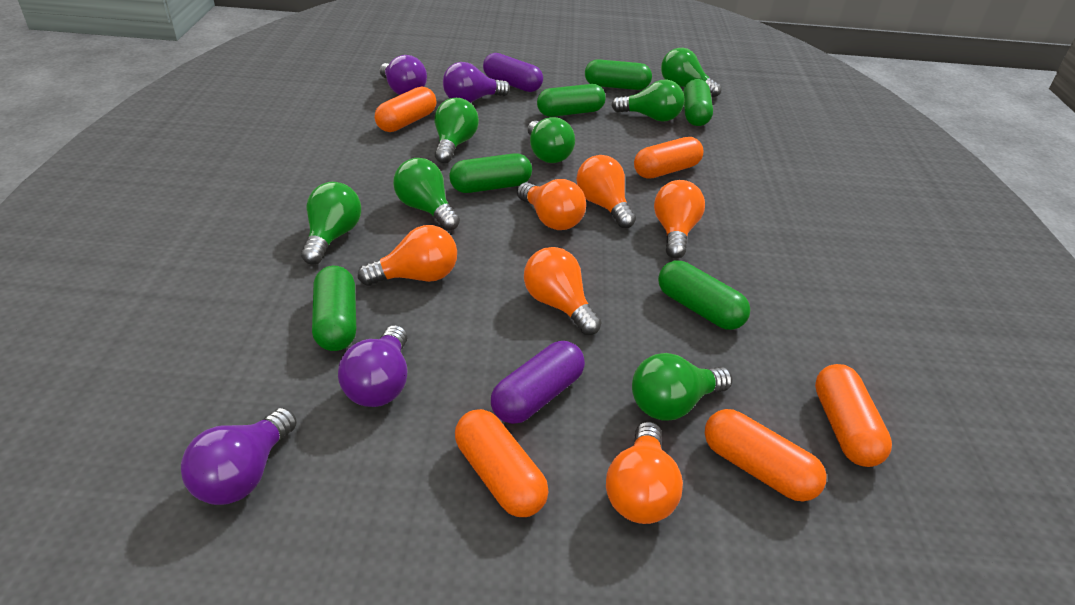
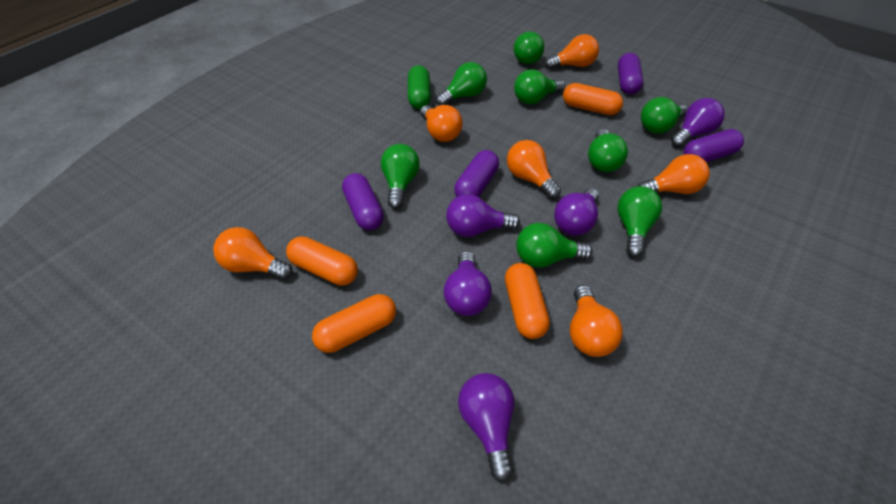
green capsule: 6 -> 1
green light bulb: 7 -> 8
orange capsule: 5 -> 4
purple capsule: 2 -> 4
purple light bulb: 4 -> 5

